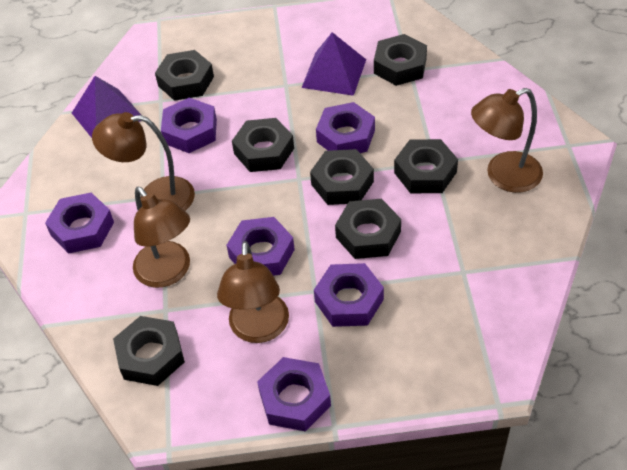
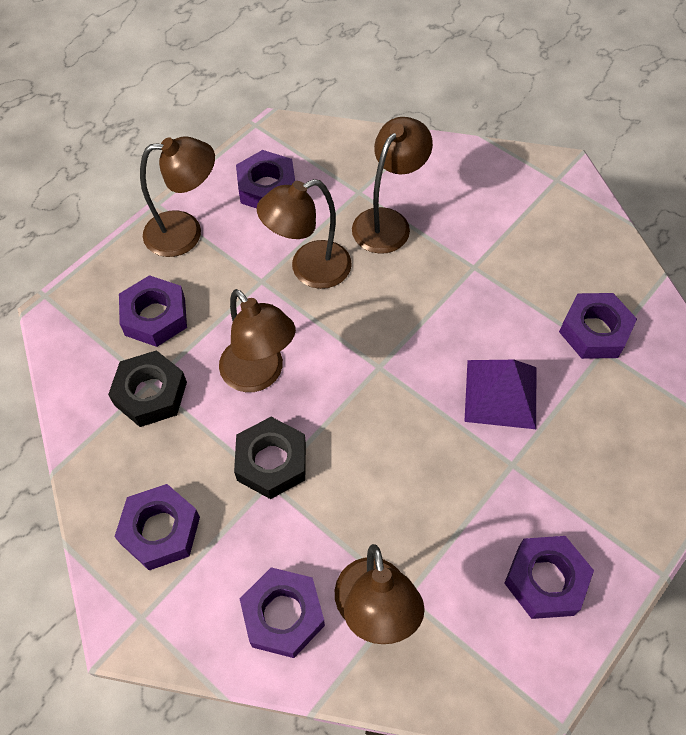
black nut: 7 -> 2
brown lamp: 4 -> 5
purple pyramid: 2 -> 1

